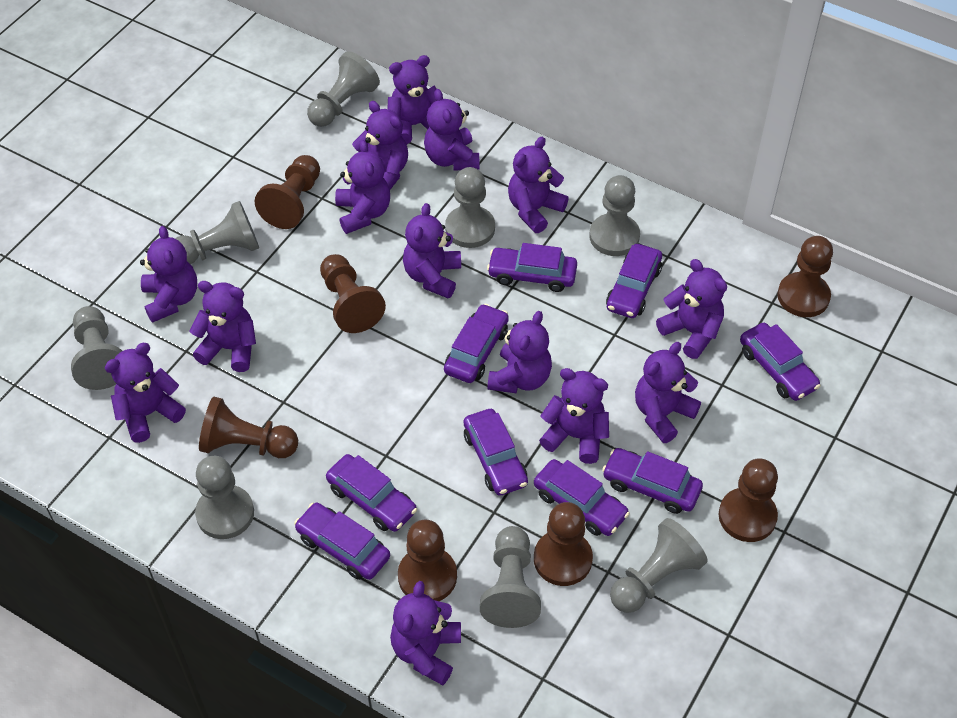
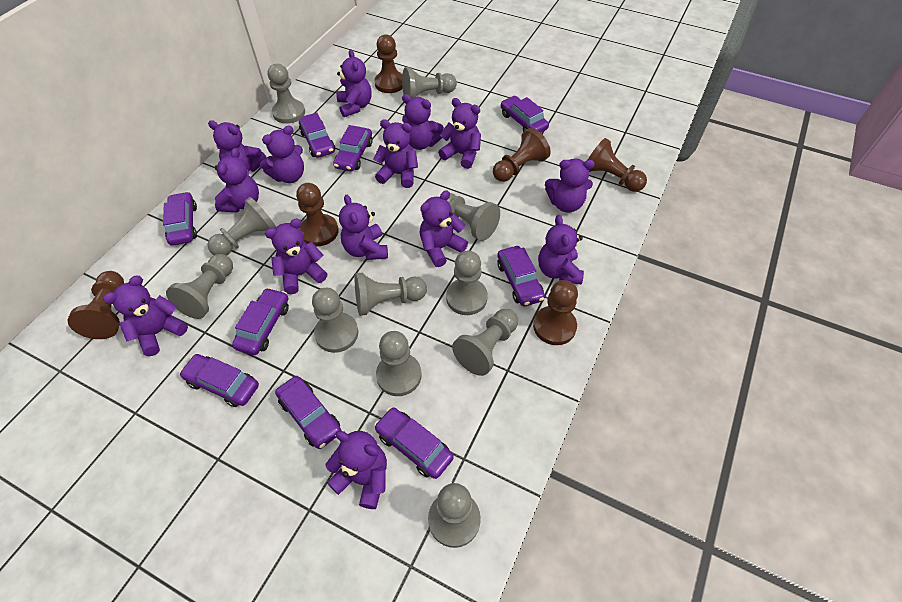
brown pawn: 7 -> 6
grey pawn: 8 -> 11

